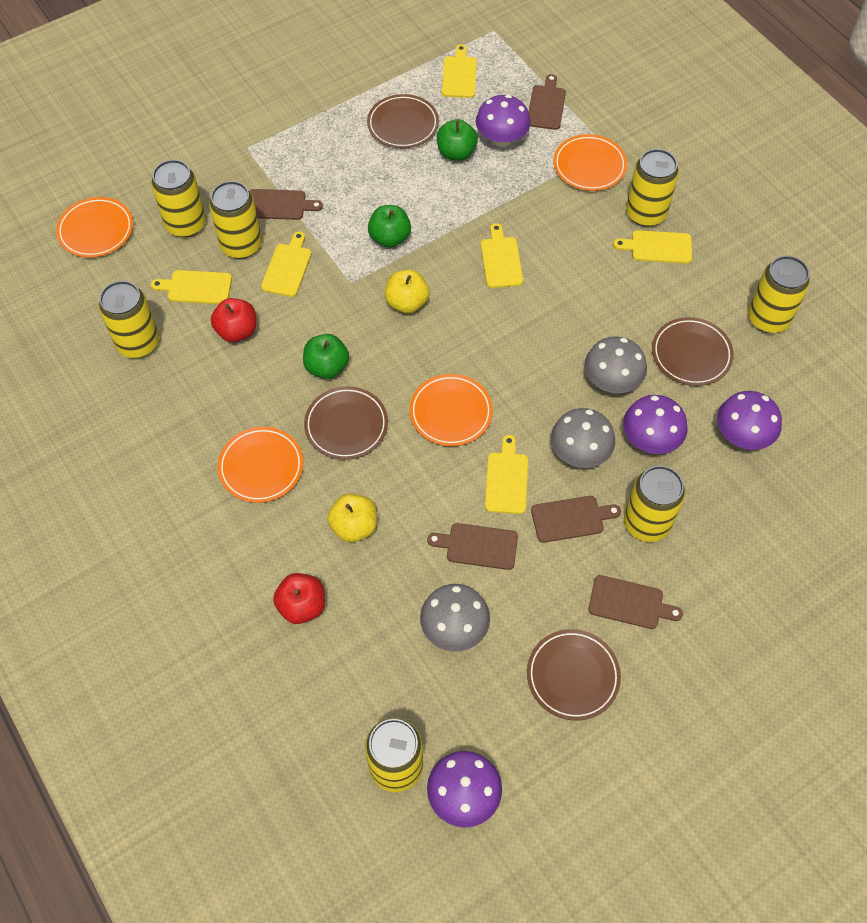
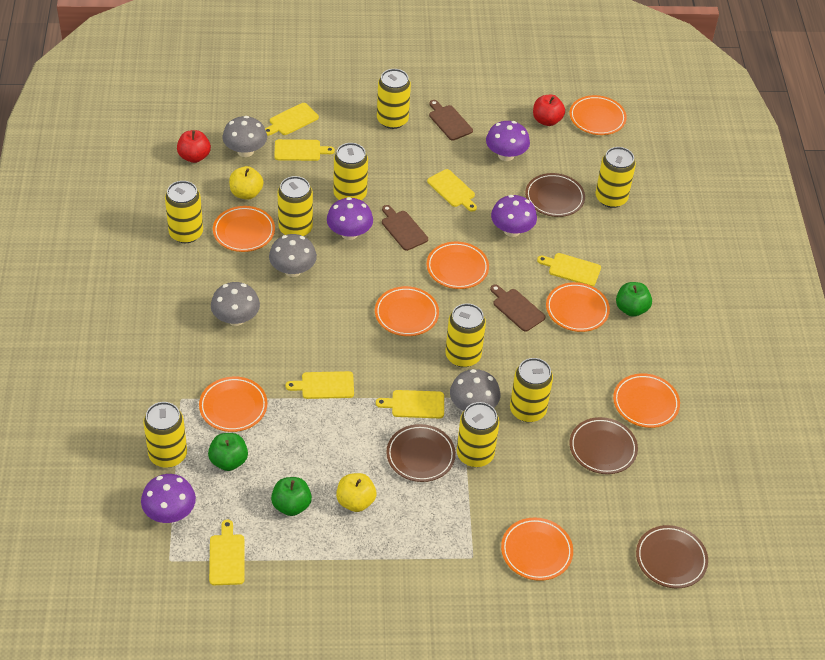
brown cutting board: 5 -> 3
grey mushroom: 3 -> 4
orange plate: 4 -> 8
yellow can: 7 -> 9
yellow cutting board: 6 -> 7

